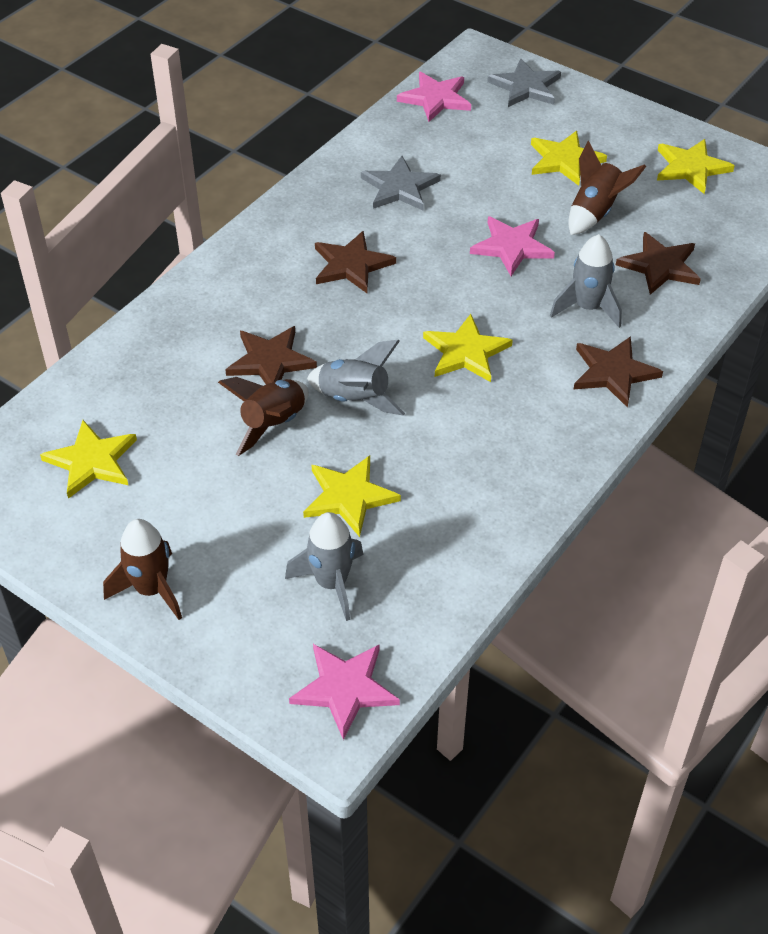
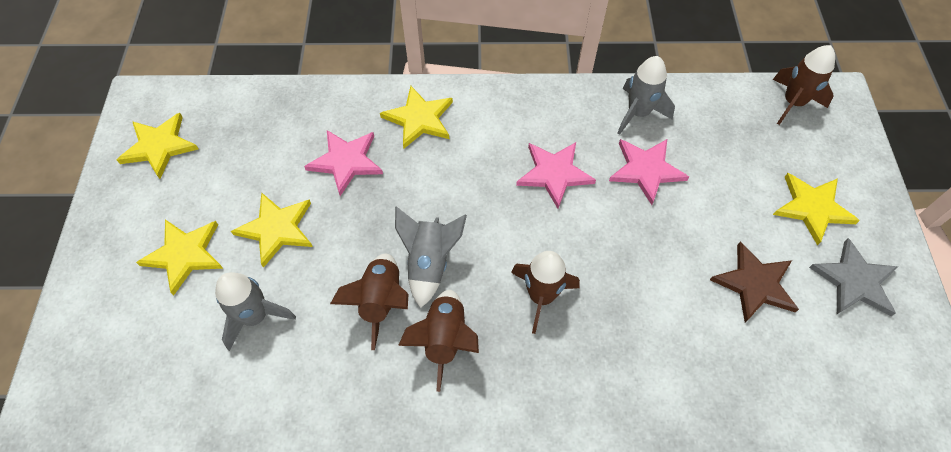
brown rocket: 3 -> 4
brown star: 4 -> 1
grey star: 2 -> 1

